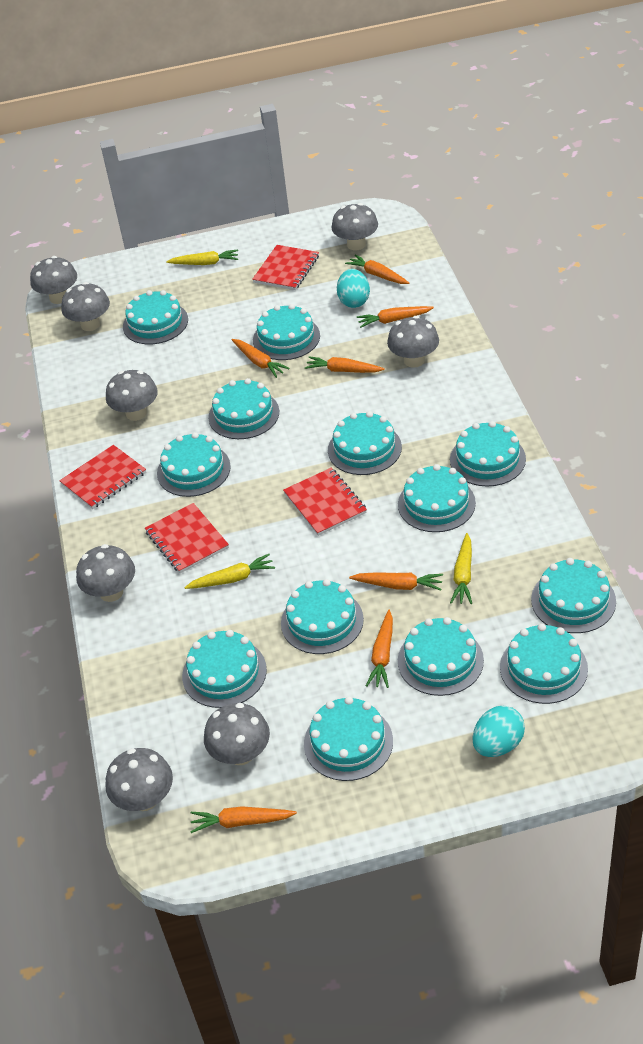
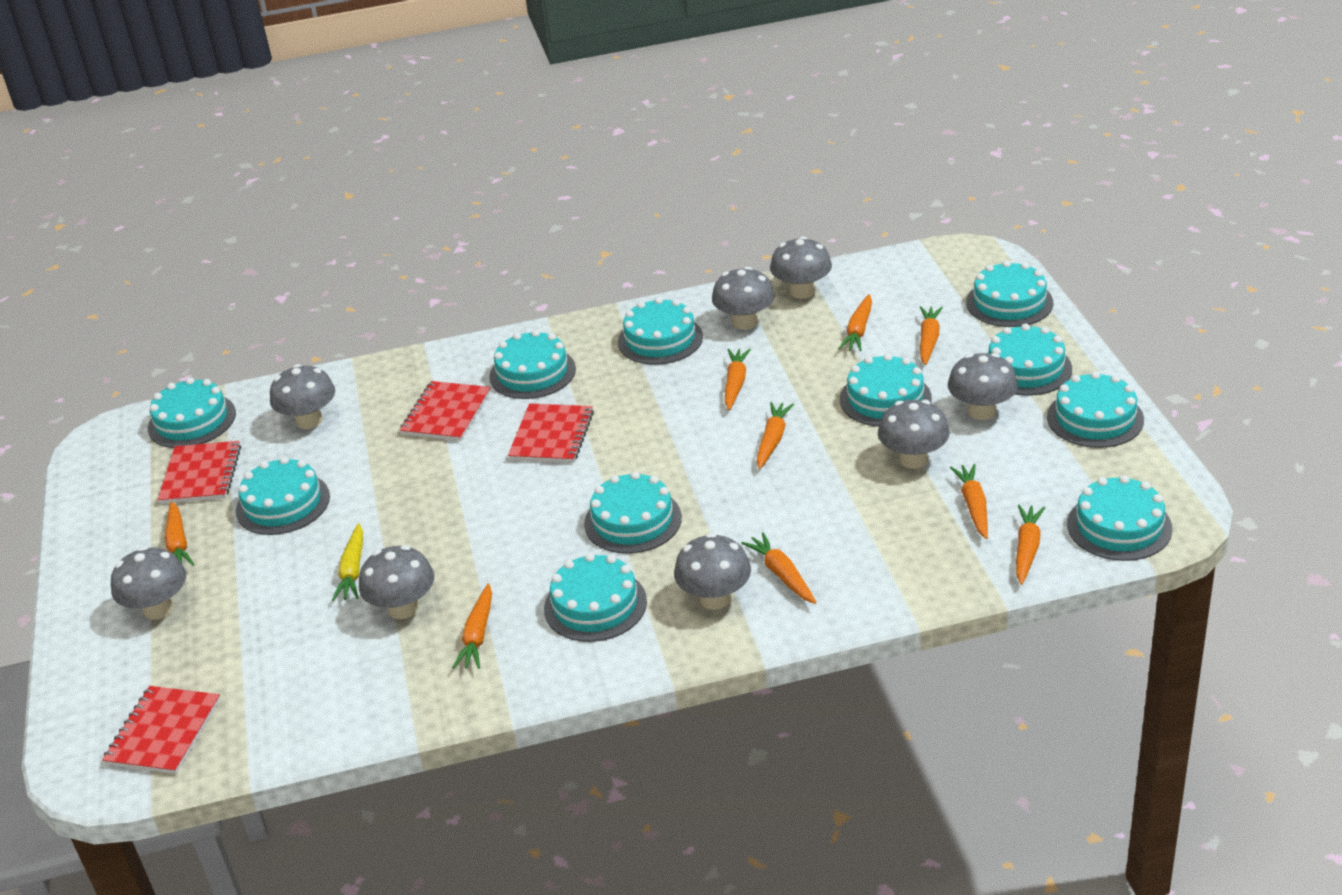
orange carrot: 7 -> 9
turquoise cake: 13 -> 11
turquoise egg: 2 -> 0
yellow carrot: 3 -> 1

